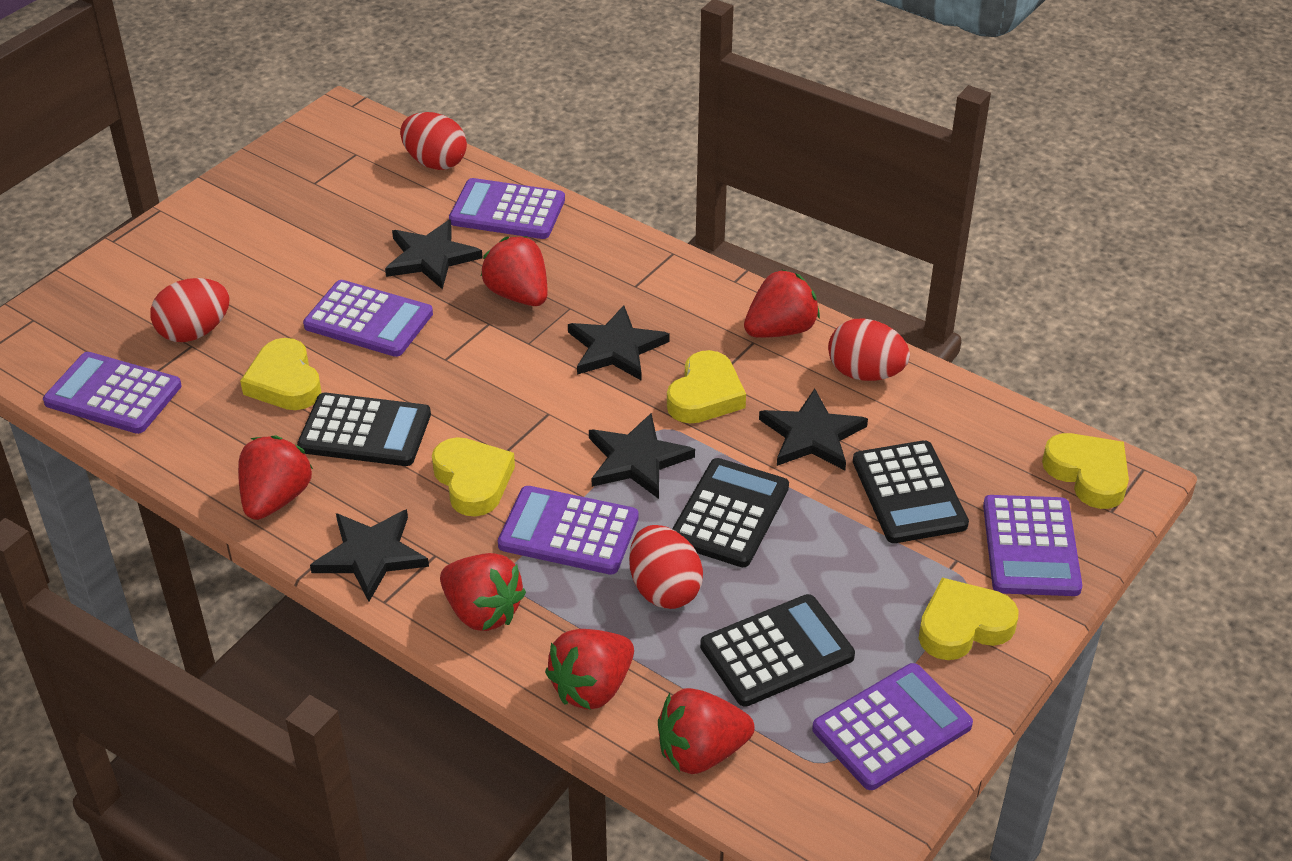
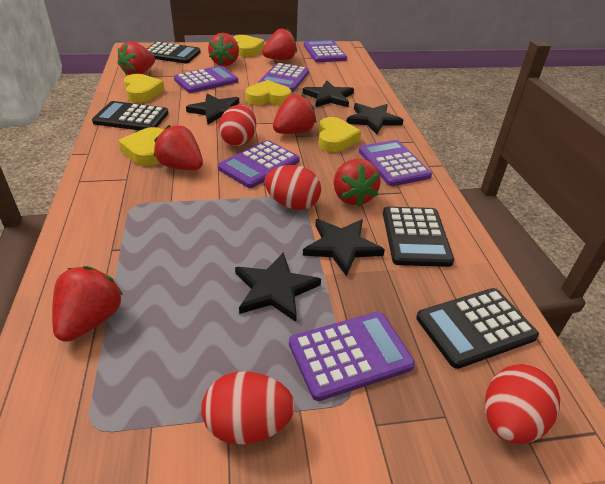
red strawberry: 6 -> 7

